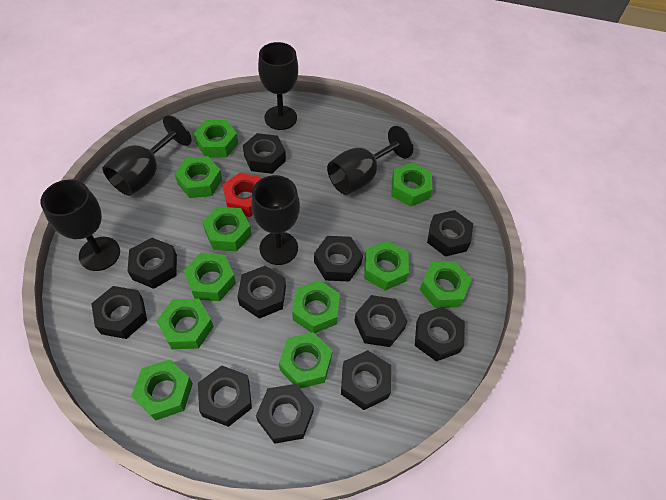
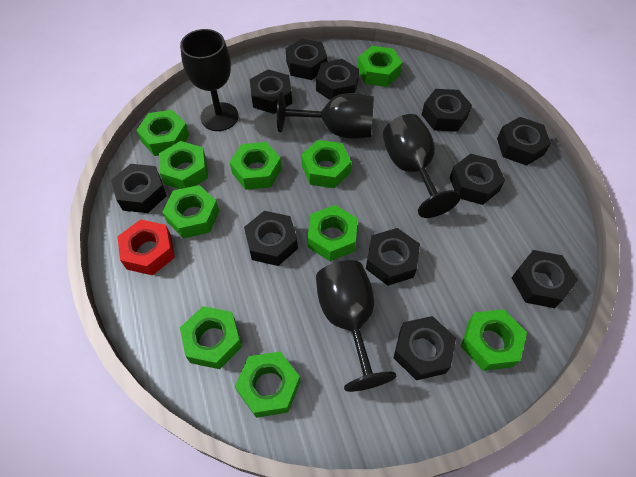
black goblet: 5 -> 4
green nut: 11 -> 10

